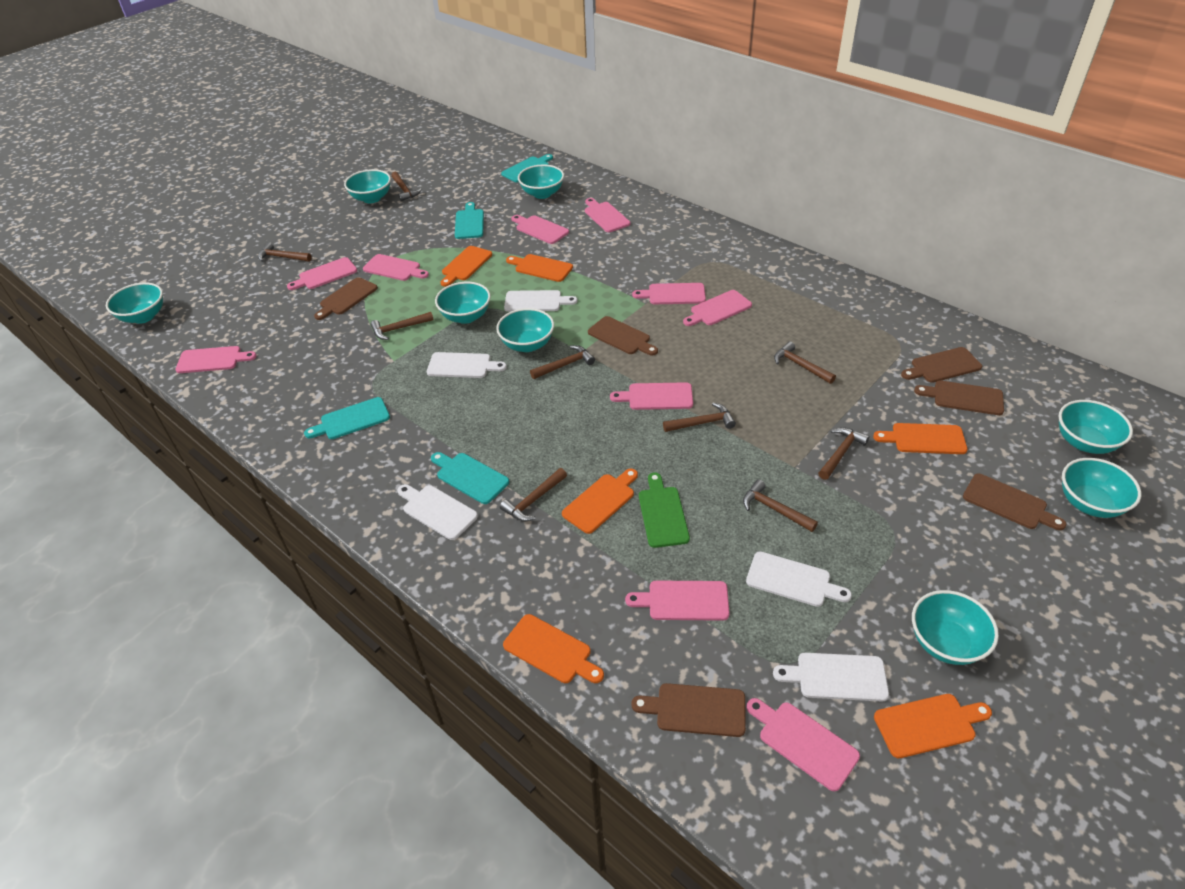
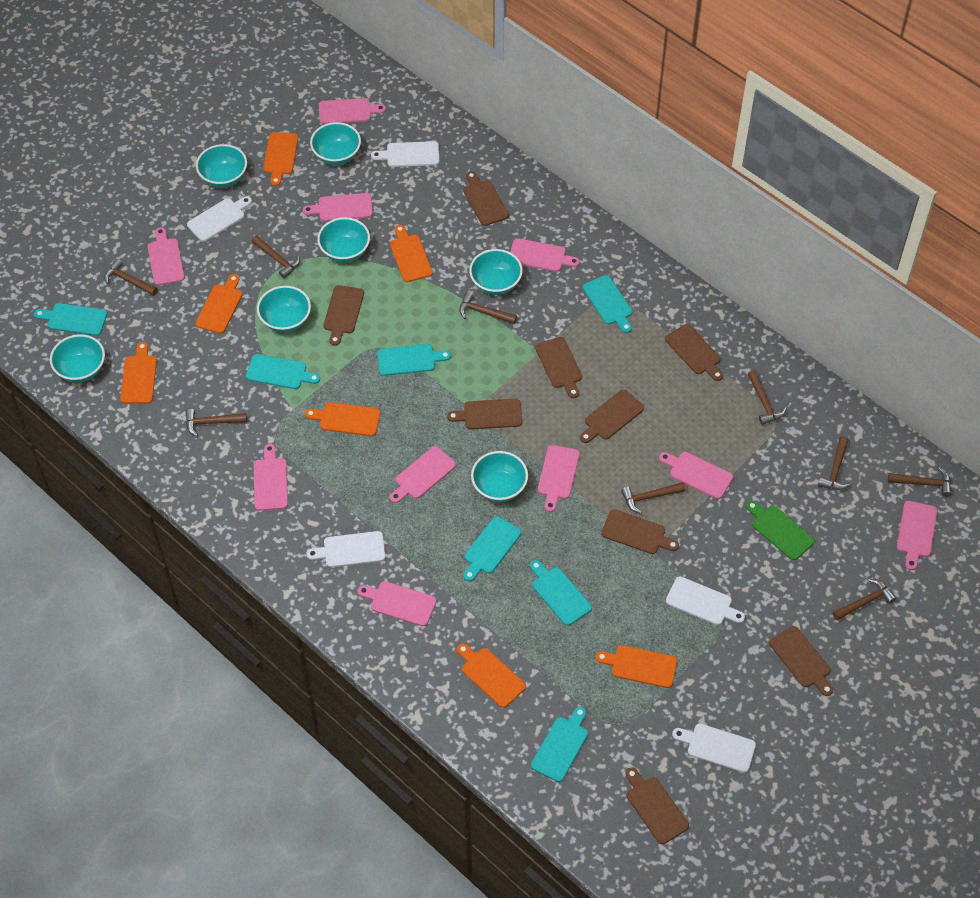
brown cutting board: 6 -> 9
orange cutting board: 6 -> 7
turquoise bowl: 8 -> 7
turquoise cutting board: 4 -> 7

